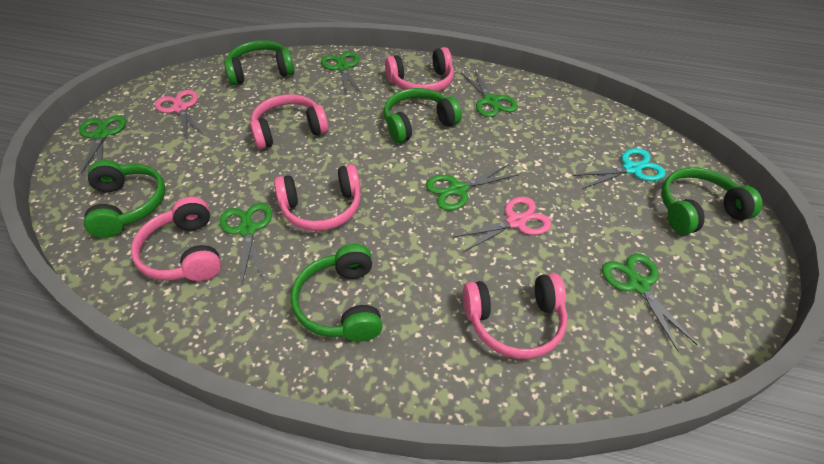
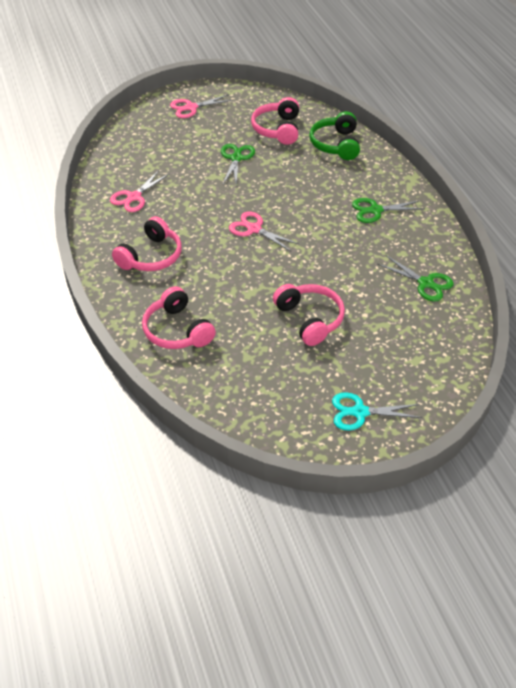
green headphones: 5 -> 1
green scissors: 6 -> 3
pink headphones: 5 -> 4
pink scissors: 2 -> 3

